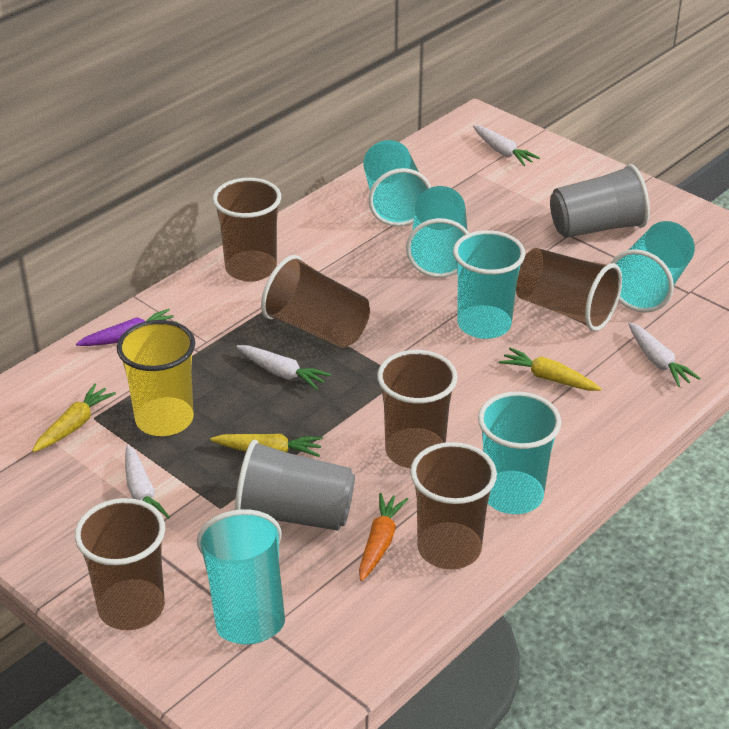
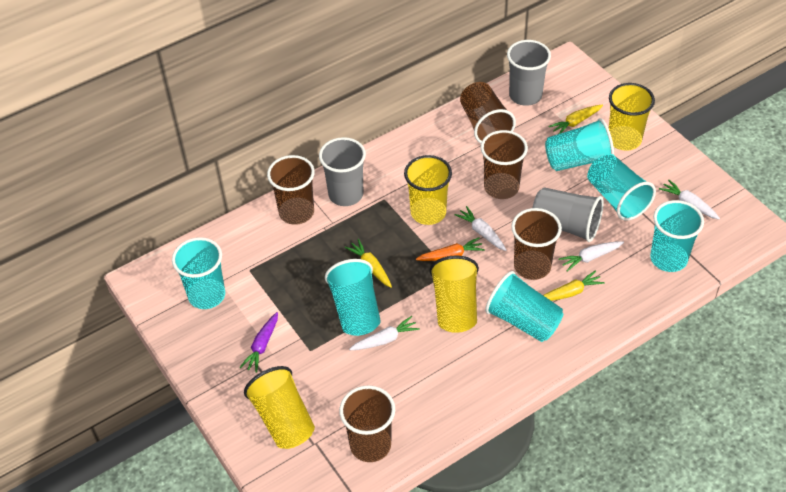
brown cup: 6 -> 5
grey cup: 2 -> 3
yellow cup: 1 -> 4

